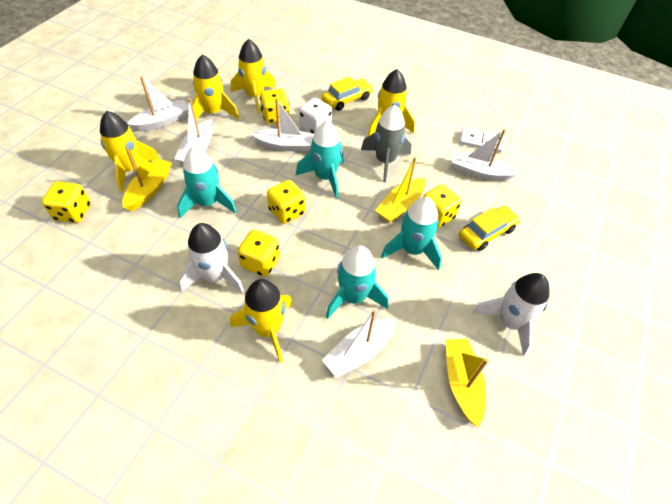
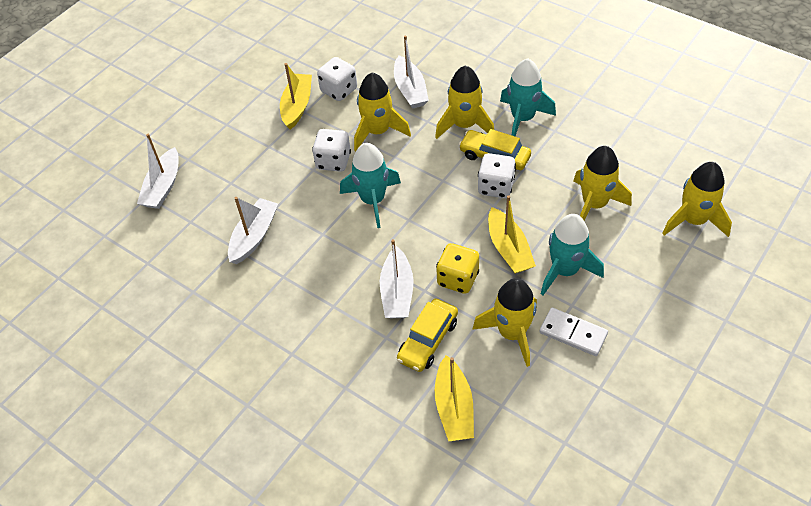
grey rocket: 1 -> 0
turquoise rocket: 4 -> 3
white boat: 5 -> 4
white dice: 1 -> 3
white rocket: 2 -> 0
yellow dice: 5 -> 1

